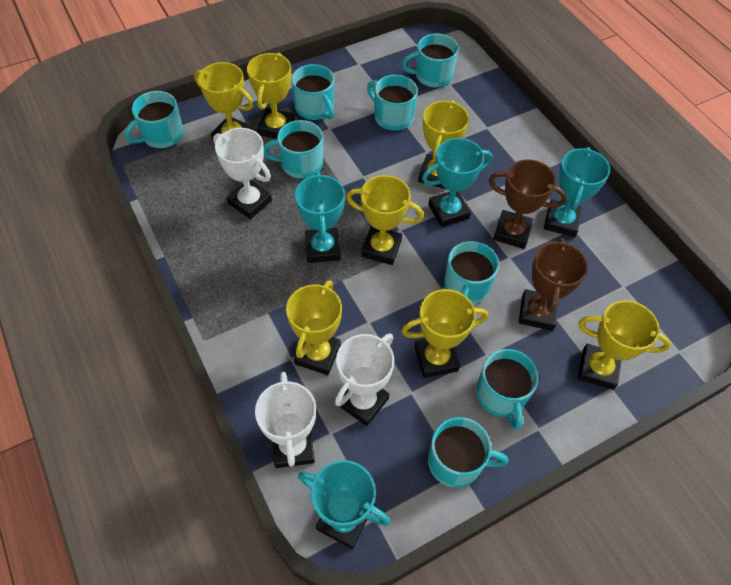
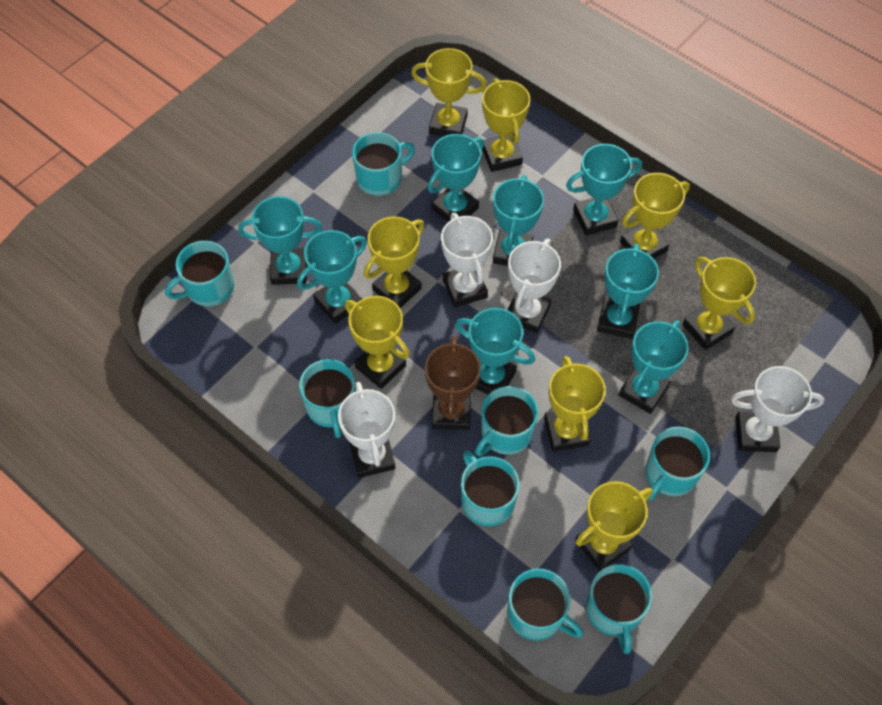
brown trophy: 2 -> 1
turquoise trophy: 4 -> 8
white trophy: 3 -> 4
yellow trophy: 7 -> 8

